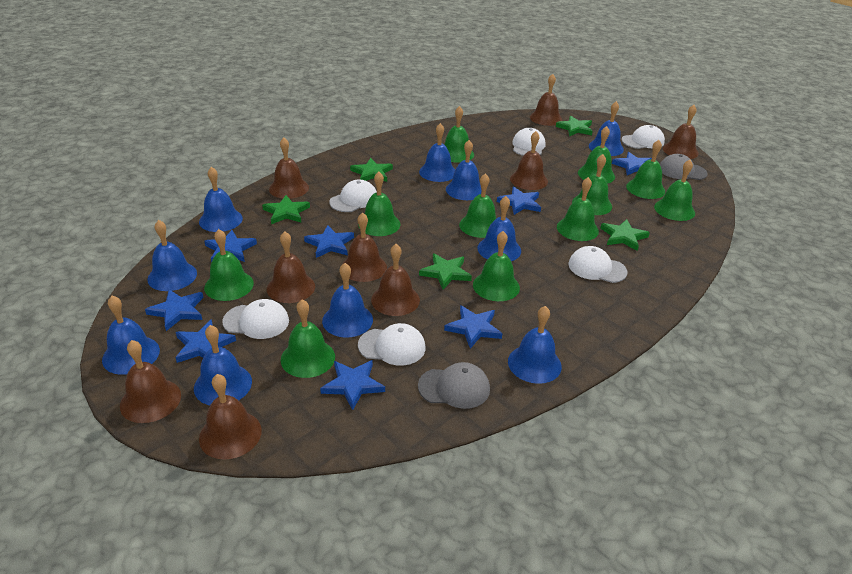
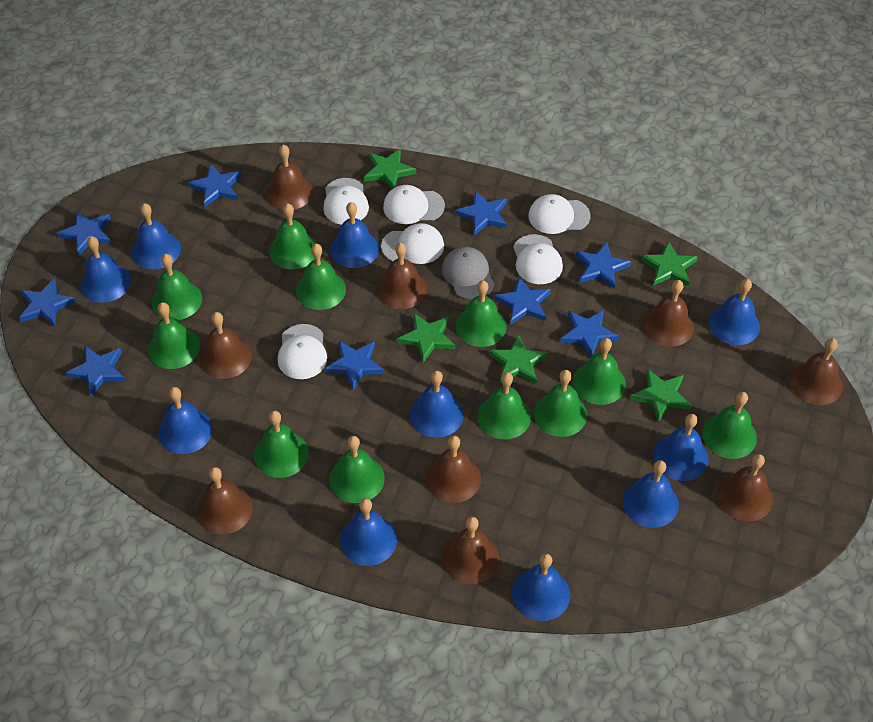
blue star: 8 -> 9
grey cap: 2 -> 1

